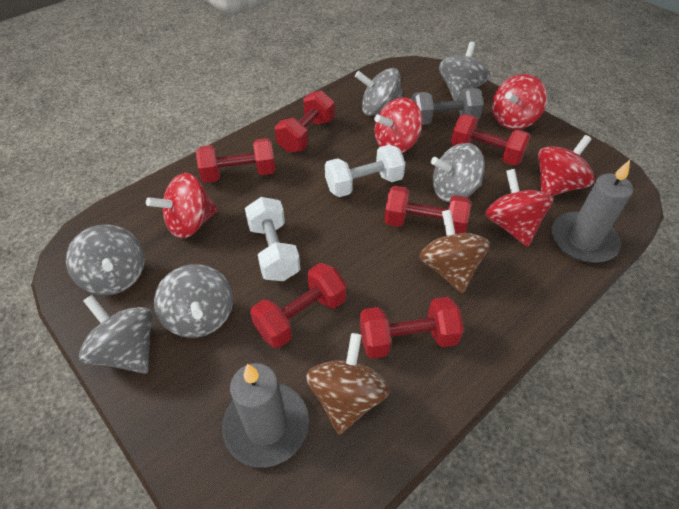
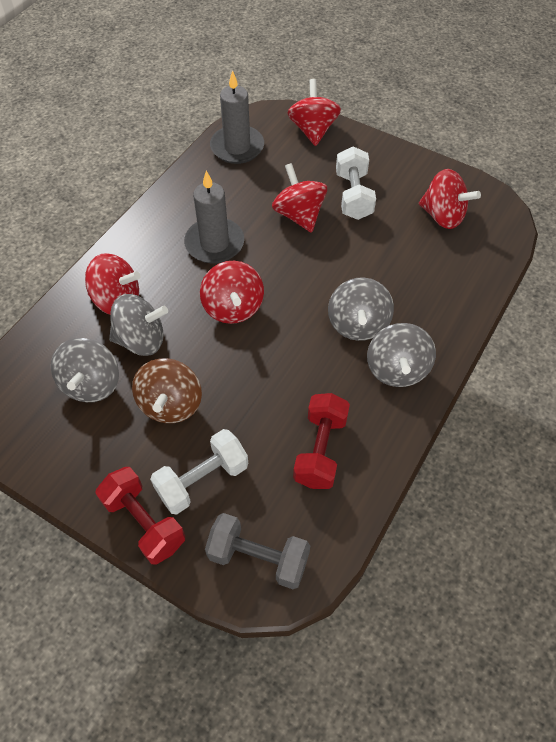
brown spinning top: 2 -> 1
grey spinning top: 6 -> 4
red dumbbell: 6 -> 2

